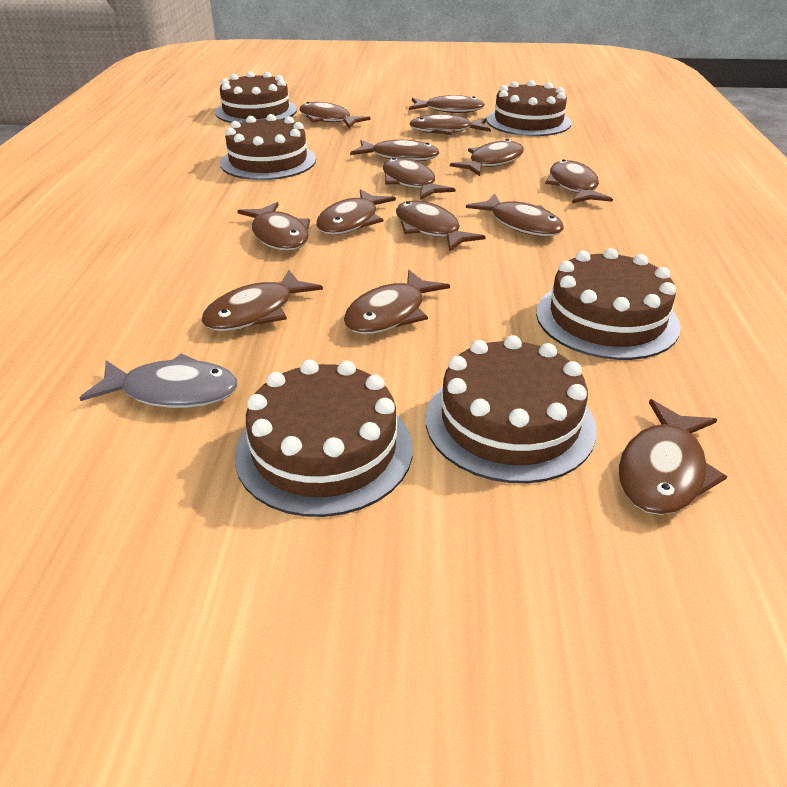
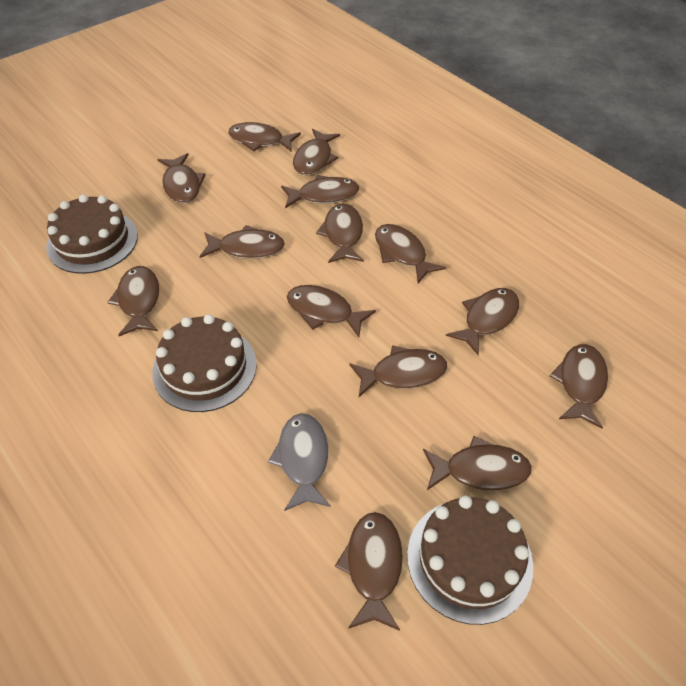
brown cake: 6 -> 3

